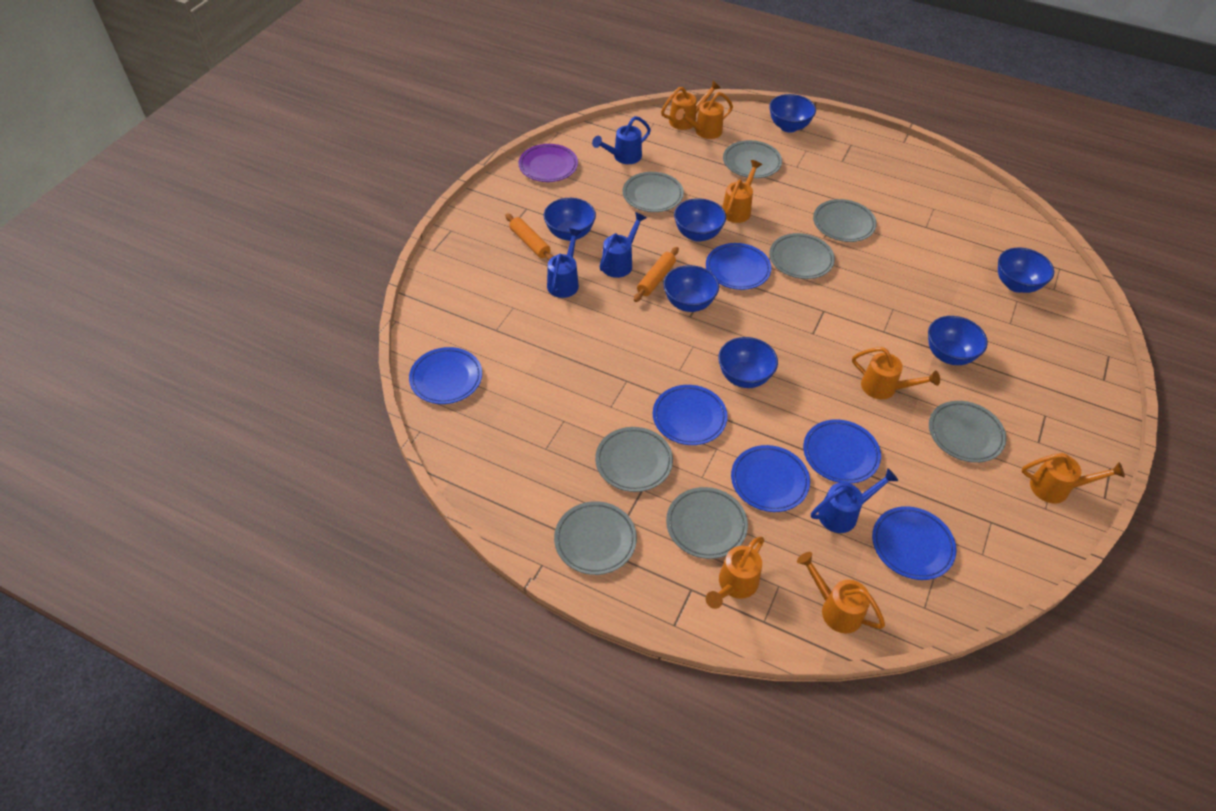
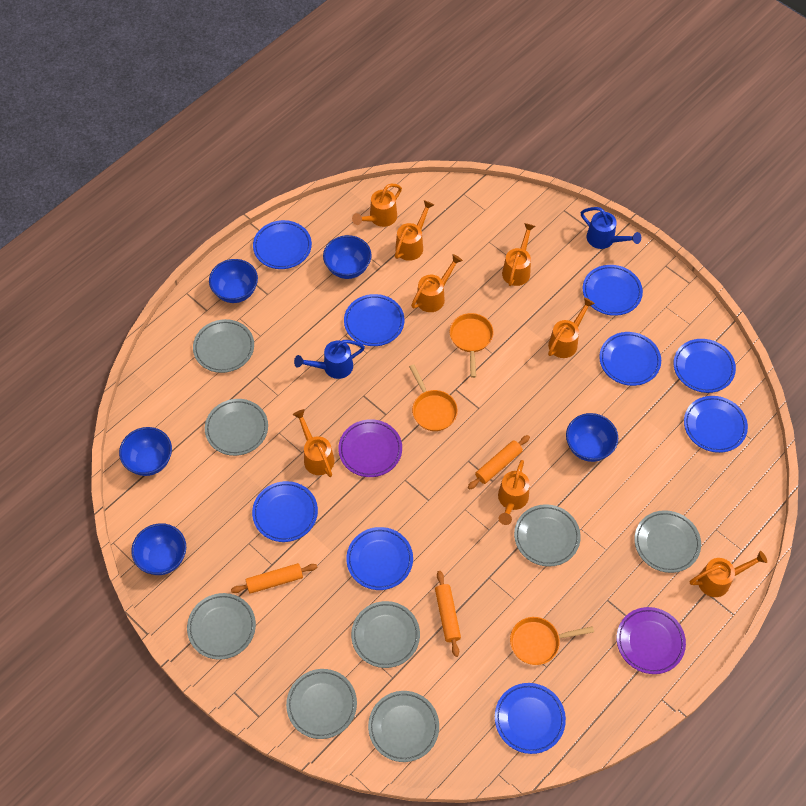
blue bowl: 7 -> 5
blue plate: 6 -> 9
blue watering can: 4 -> 2
orange pan: 0 -> 3
orange rolling pin: 2 -> 3
orange watering can: 7 -> 8
purple plate: 1 -> 2

